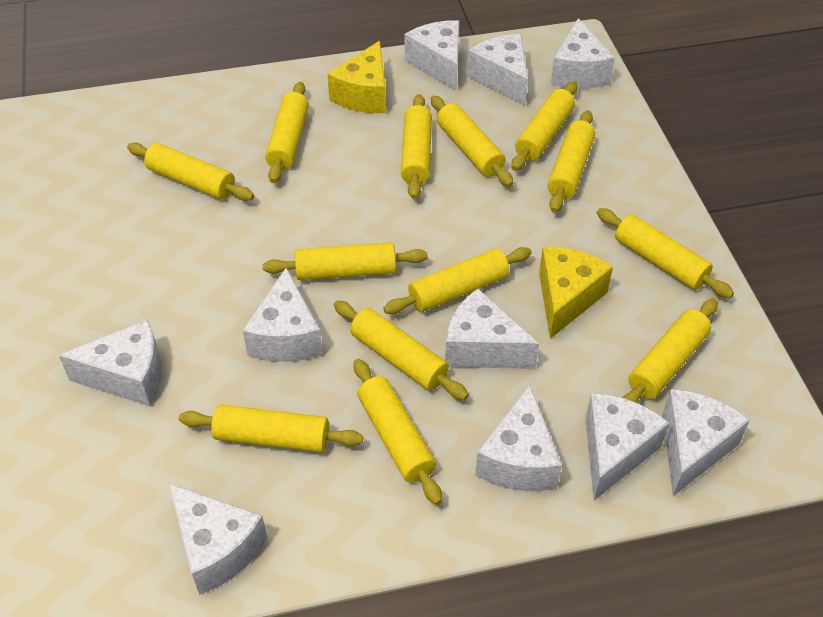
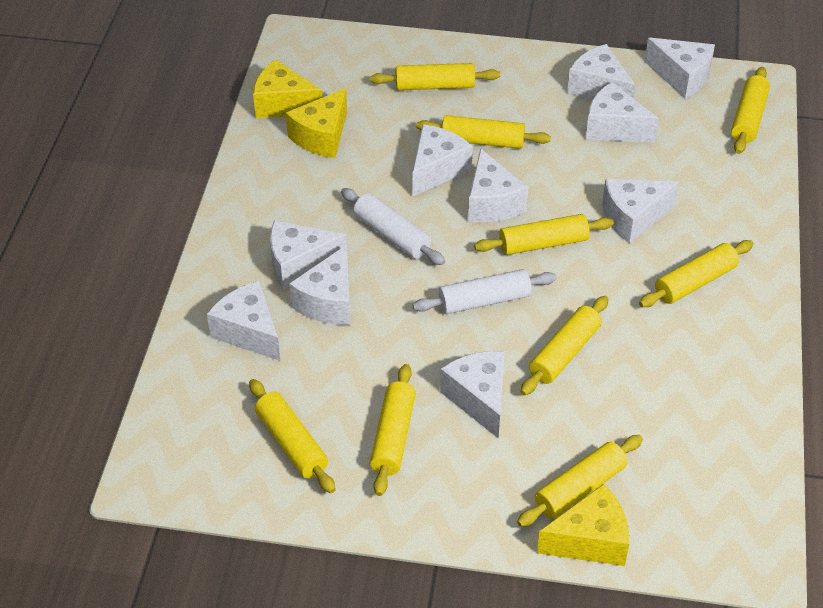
white rolling pin: 0 -> 2
yellow cheese: 2 -> 3
yellow rolling pin: 13 -> 9

